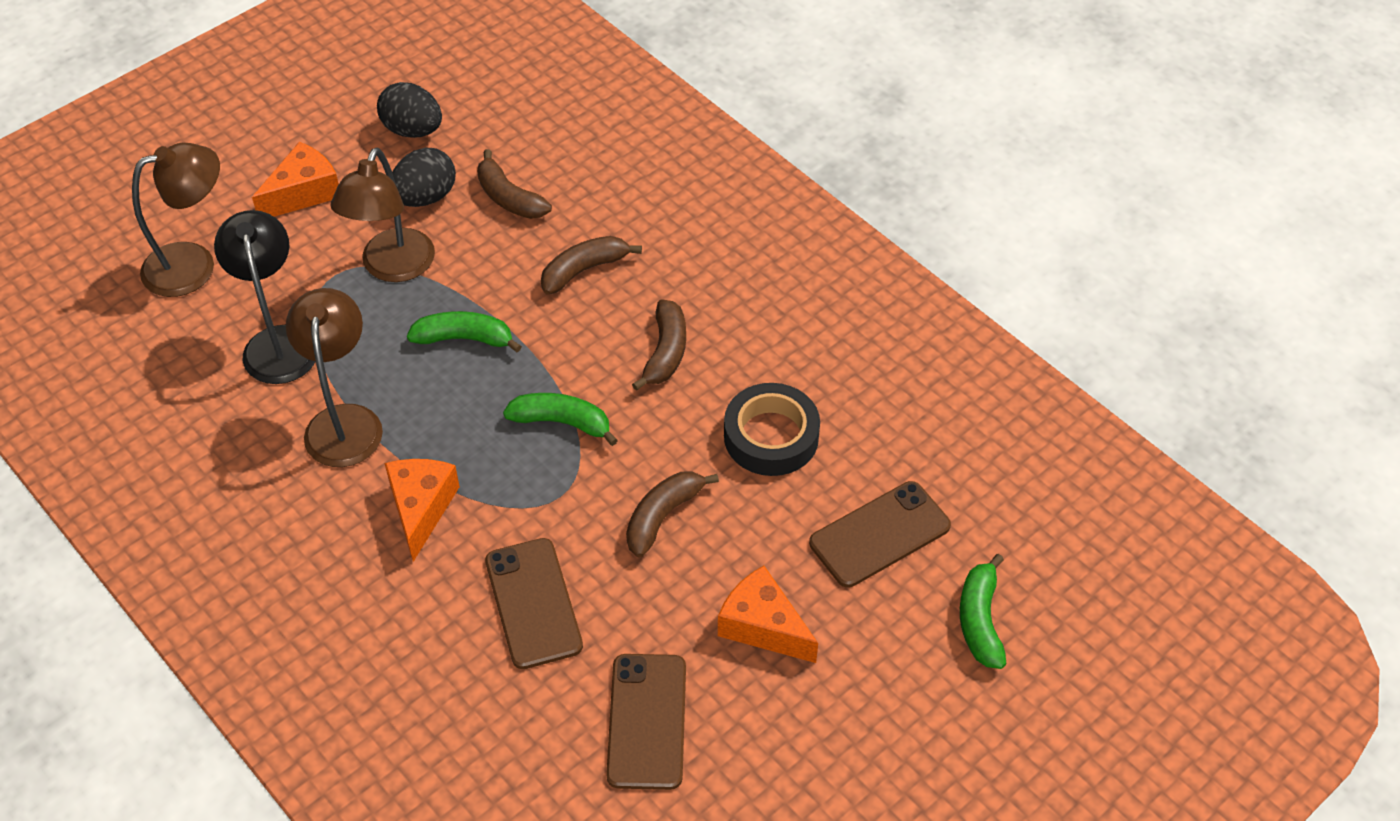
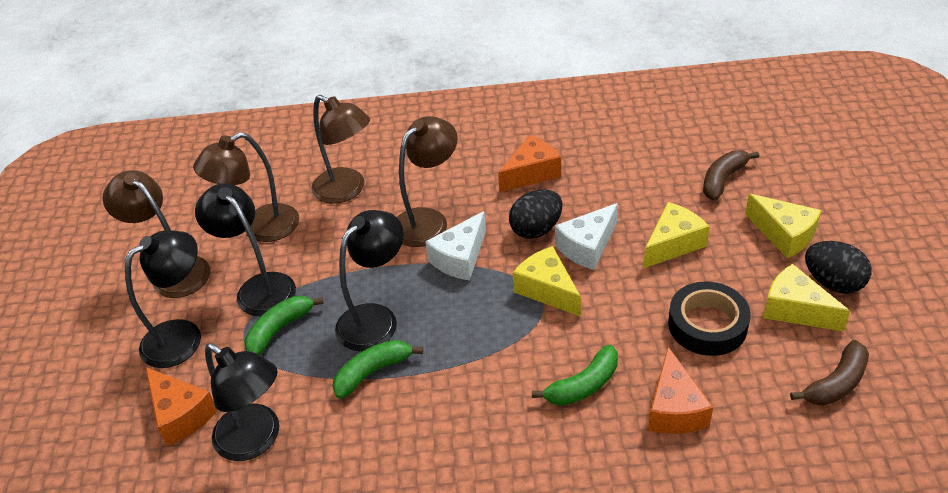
black lamp: 1 -> 4
brown banana: 4 -> 2
brown lamp: 3 -> 4
brown phone: 3 -> 0
white cheese: 0 -> 2
yellow cheese: 0 -> 4

